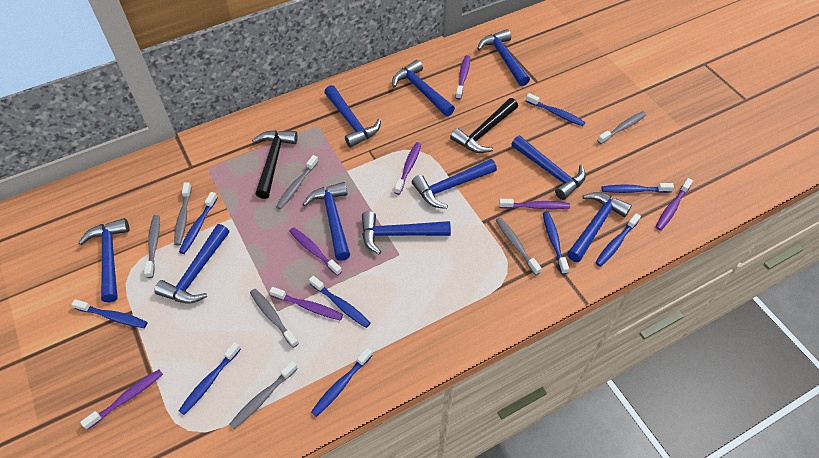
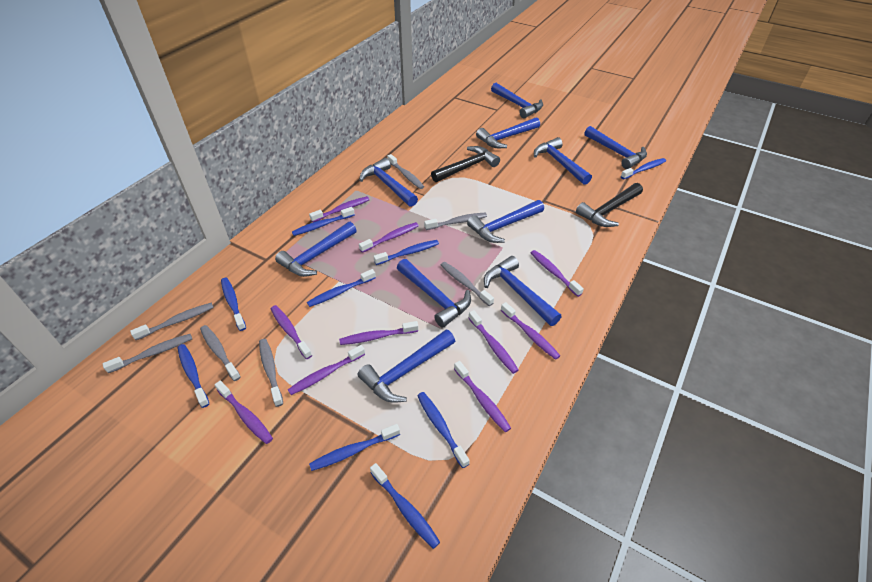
purple toothbrush: 7 -> 10

